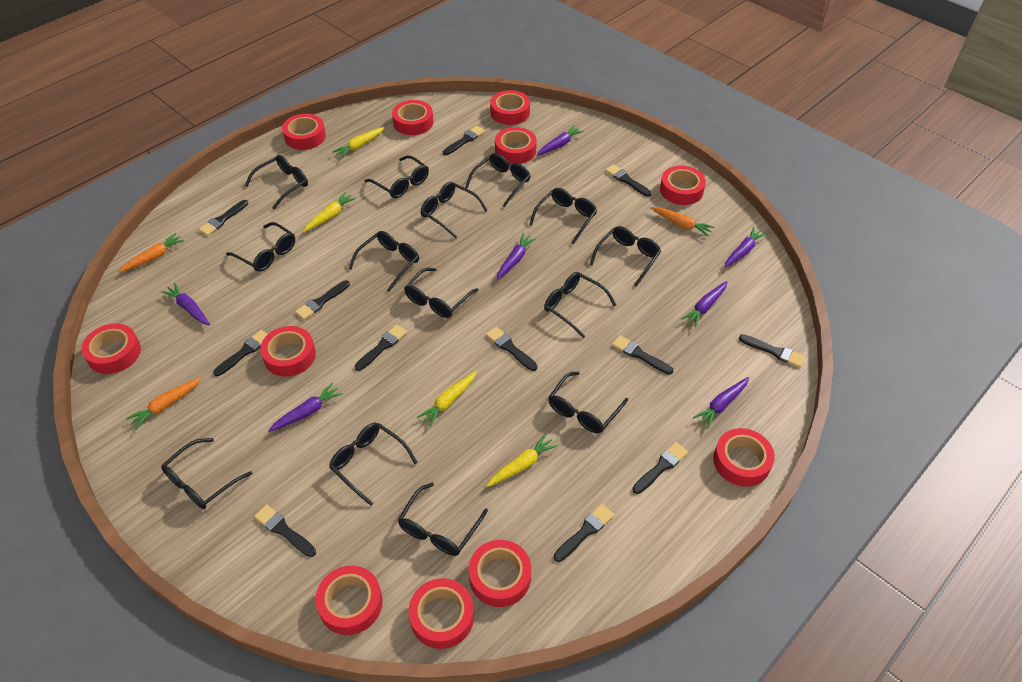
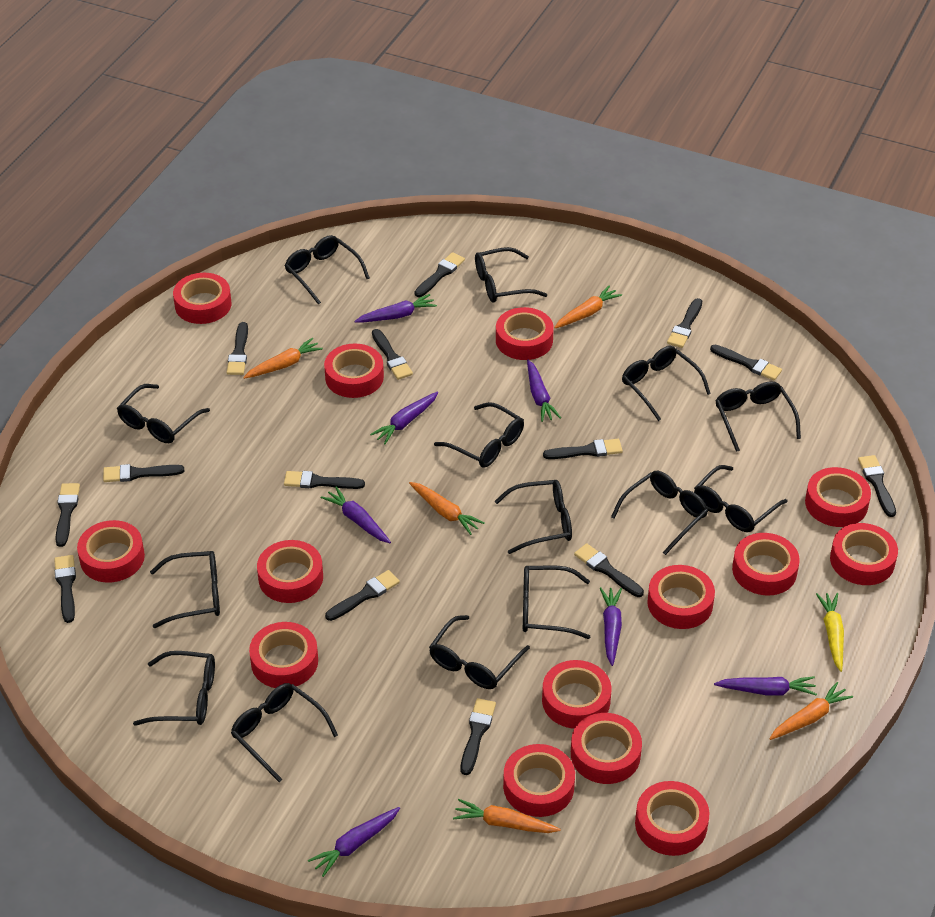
black brush: 12 -> 14
orange carrot: 3 -> 5
red tape: 11 -> 14
yellow carrot: 4 -> 1

